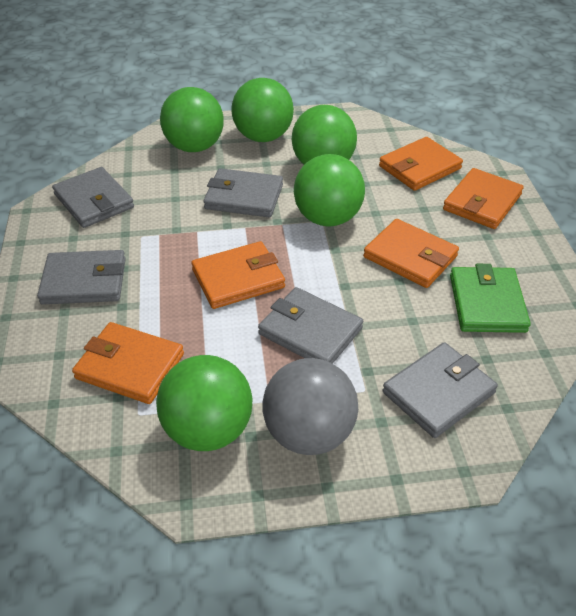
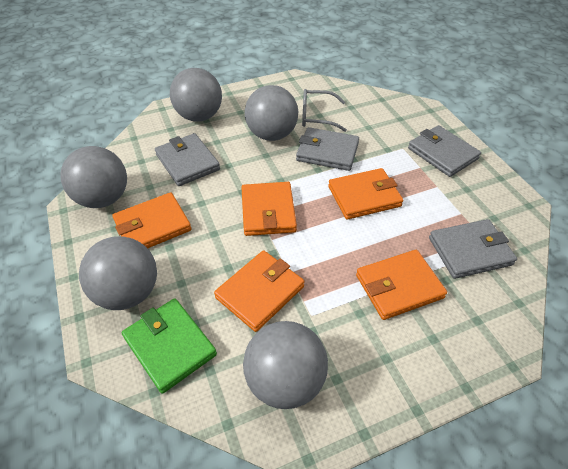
green ball: 5 -> 0
grey ball: 1 -> 5
grey glasses: 0 -> 1
grey wallet: 5 -> 4

